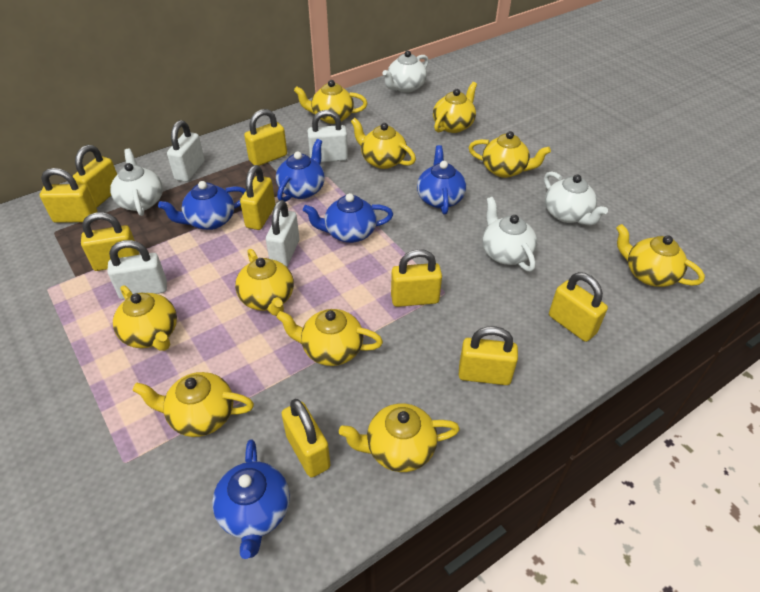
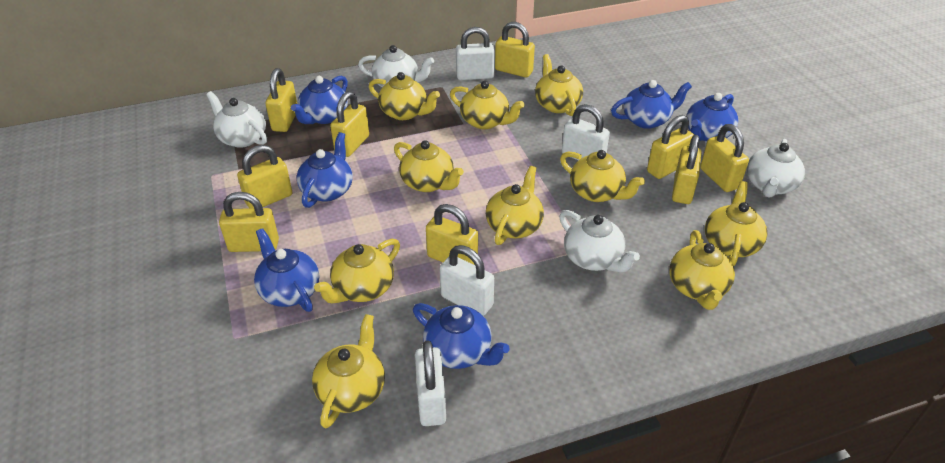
blue teapot: 5 -> 6

